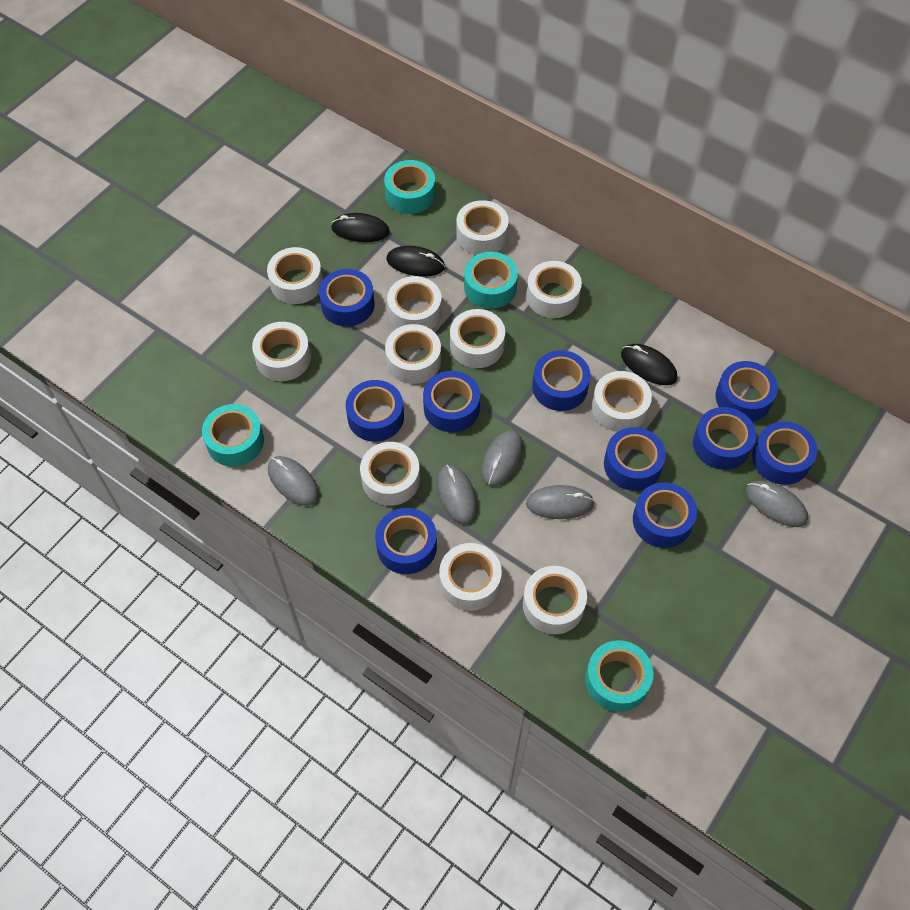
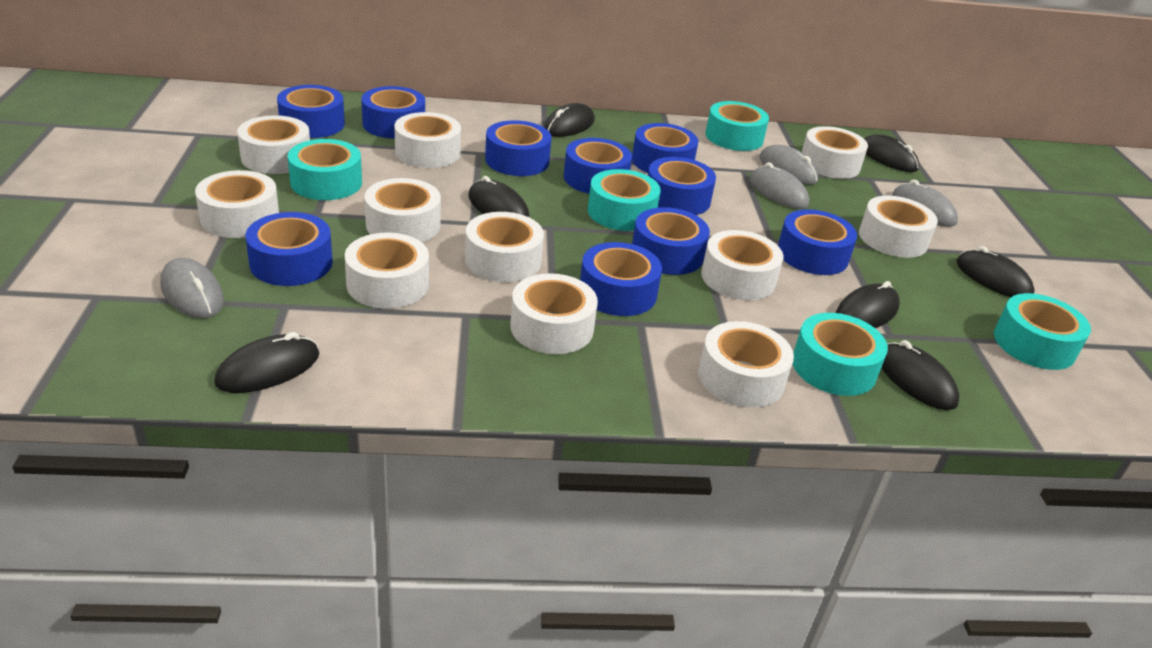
black mouse: 3 -> 7
grey mouse: 5 -> 4
turquoise tape: 4 -> 5

